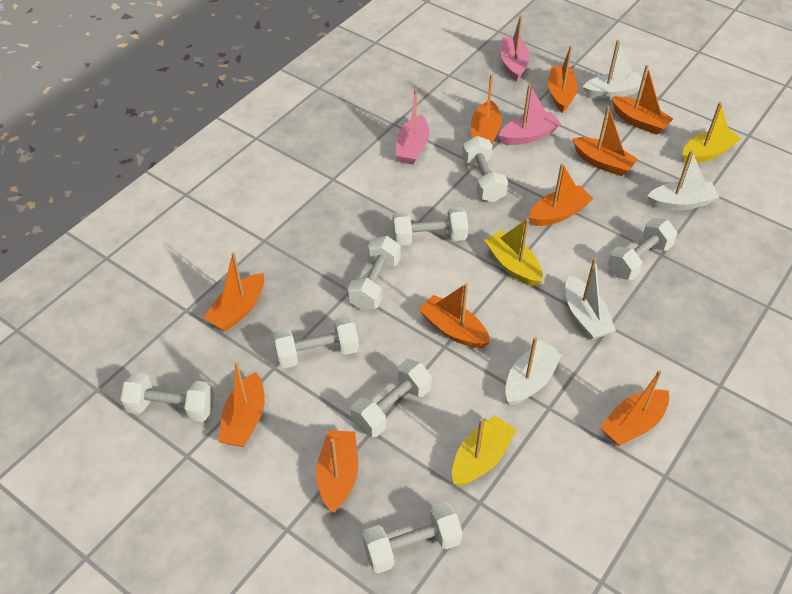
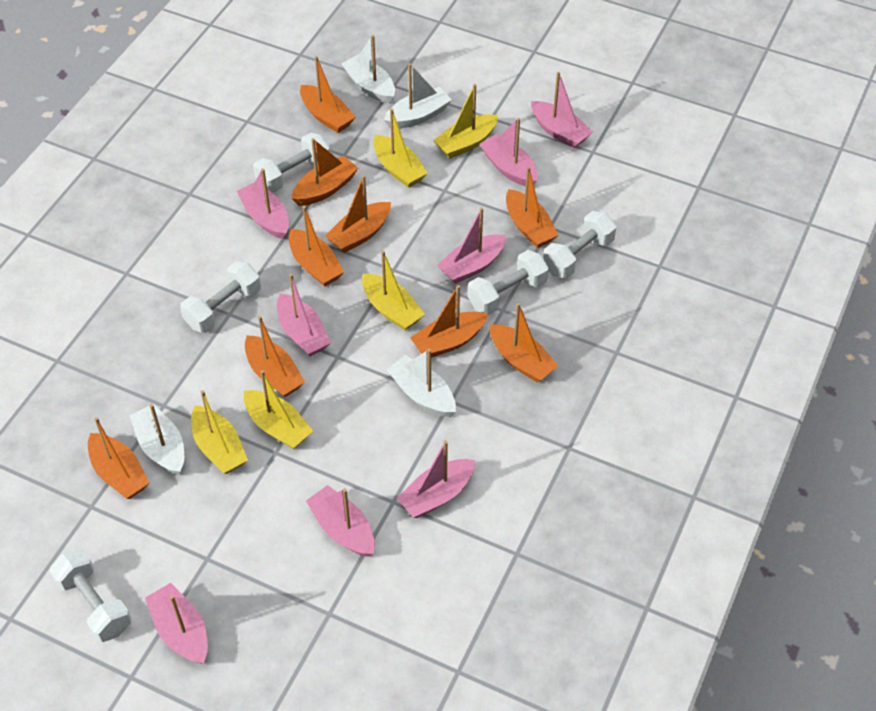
orange boat: 10 -> 9
pink boat: 3 -> 8
white dumbbell: 8 -> 5
yellow boat: 3 -> 5

